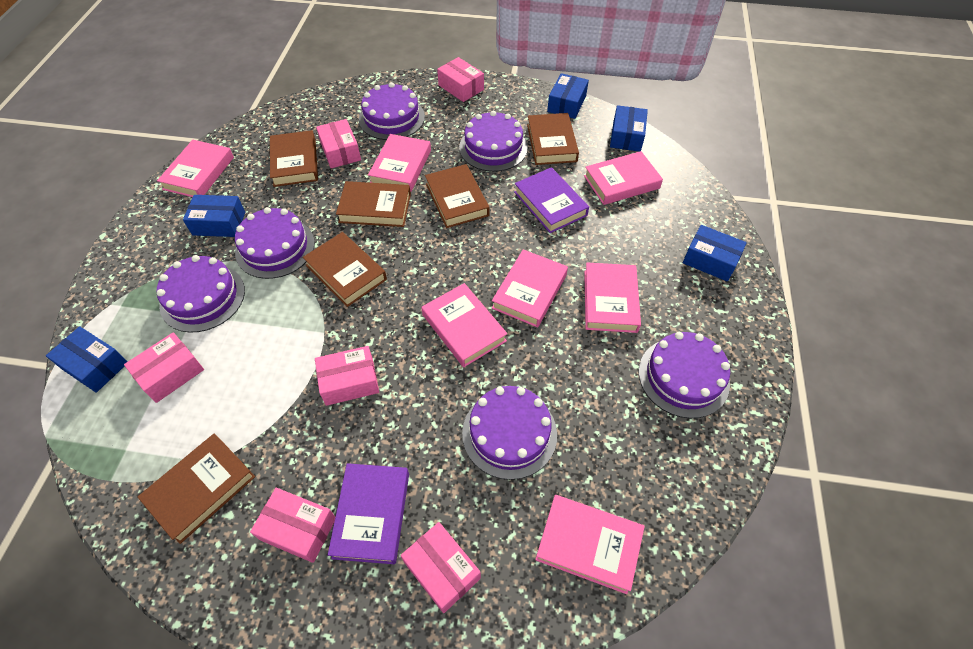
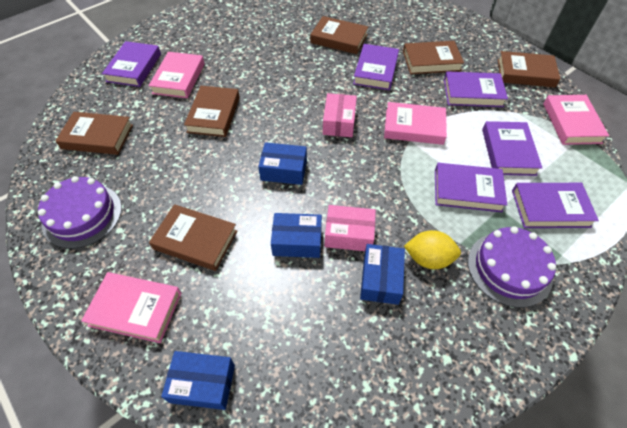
blue box: 5 -> 4
pink book: 7 -> 4
pink box: 6 -> 2
purple book: 2 -> 6
purple cake: 6 -> 2
yellow lemon: 0 -> 1

